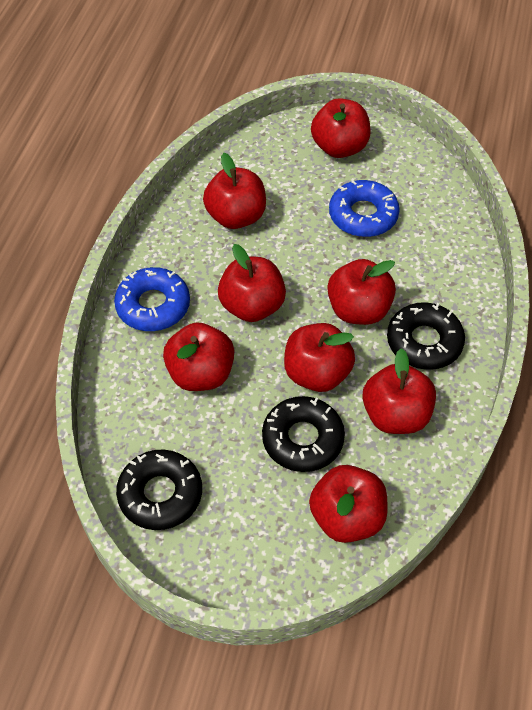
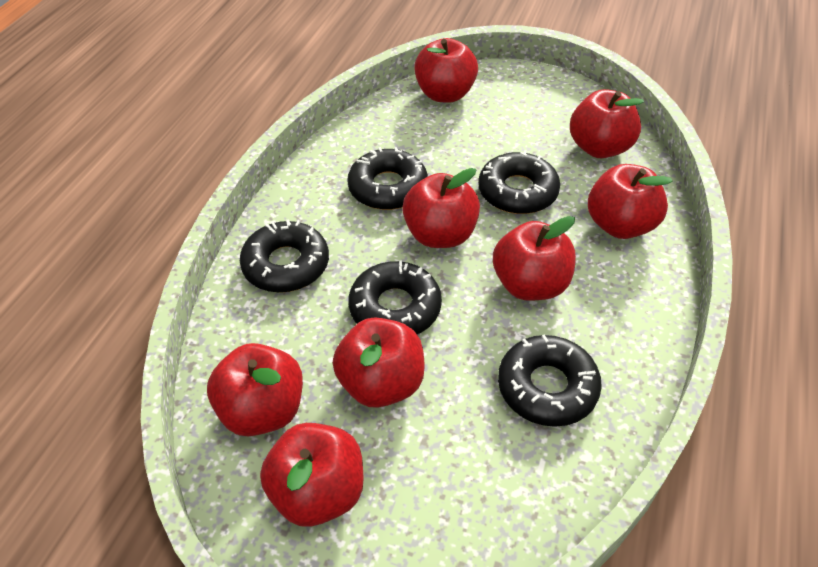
black donut: 3 -> 5
blue donut: 2 -> 0

